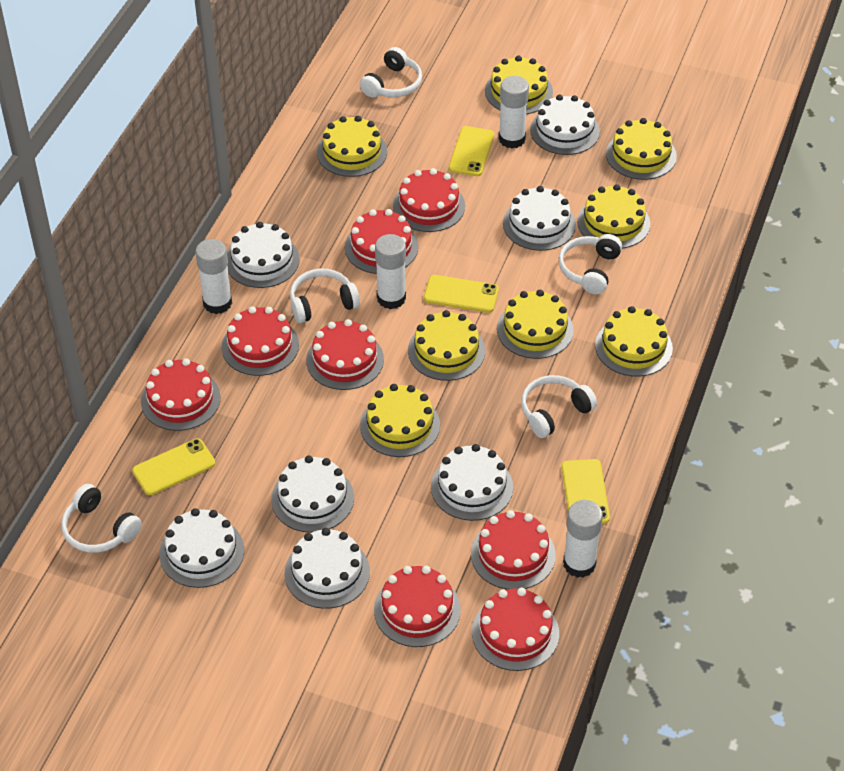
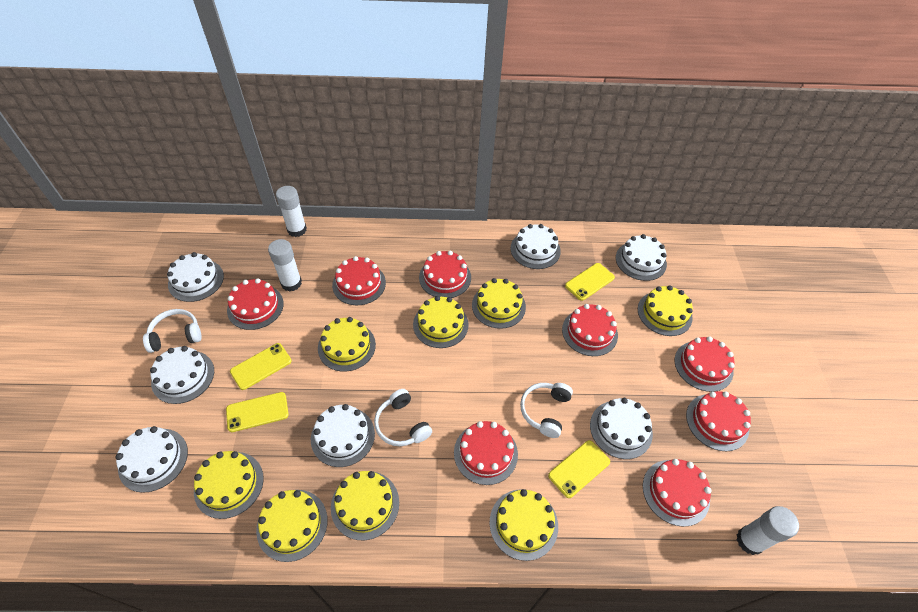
white glue stick: 4 -> 3
white headphones: 5 -> 3

